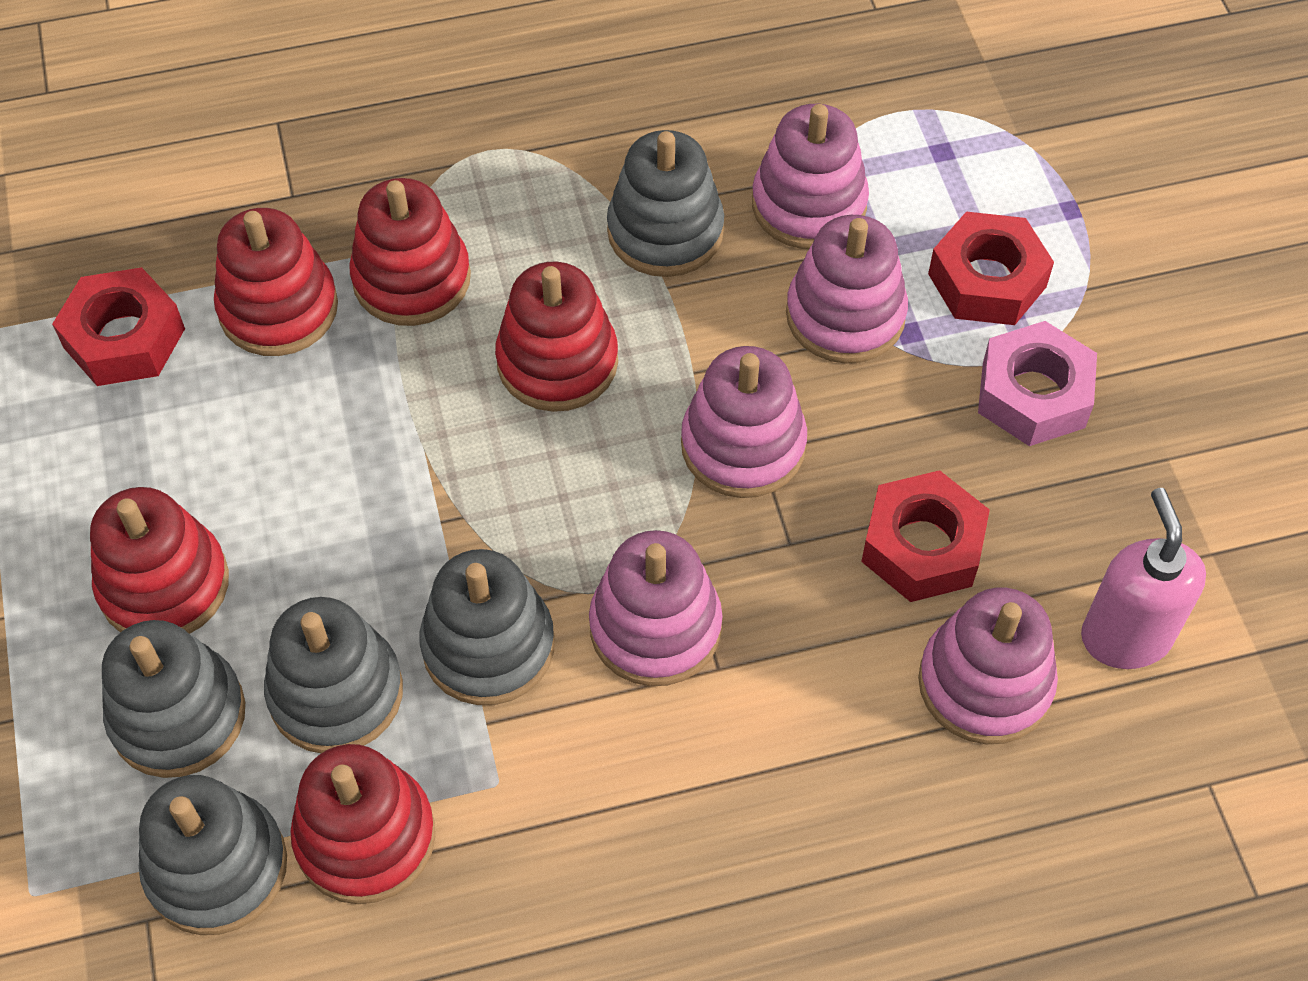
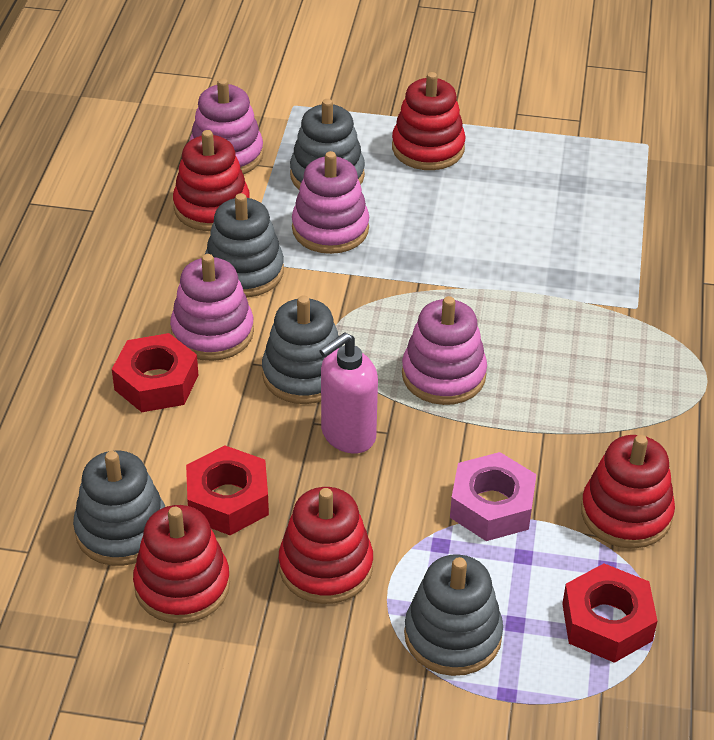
pink stacking toy: 5 -> 4

